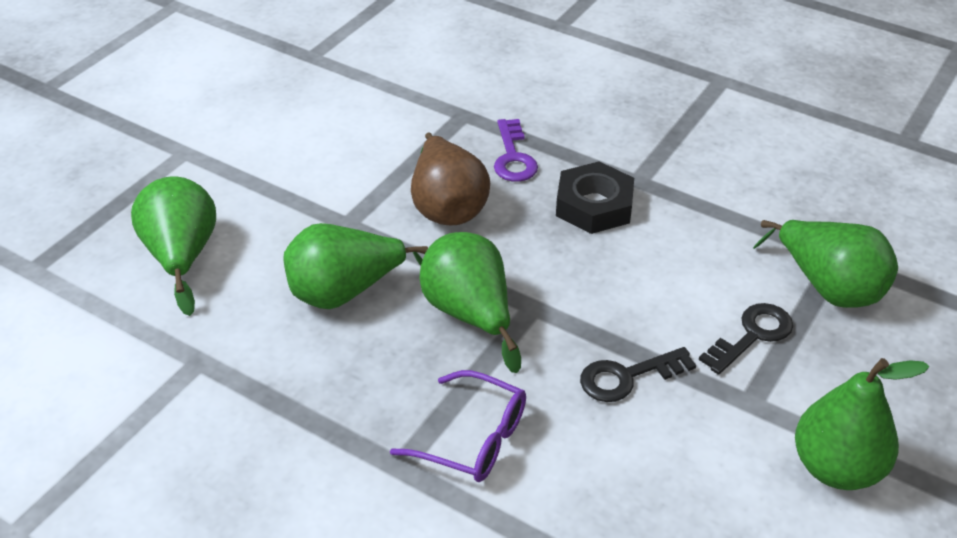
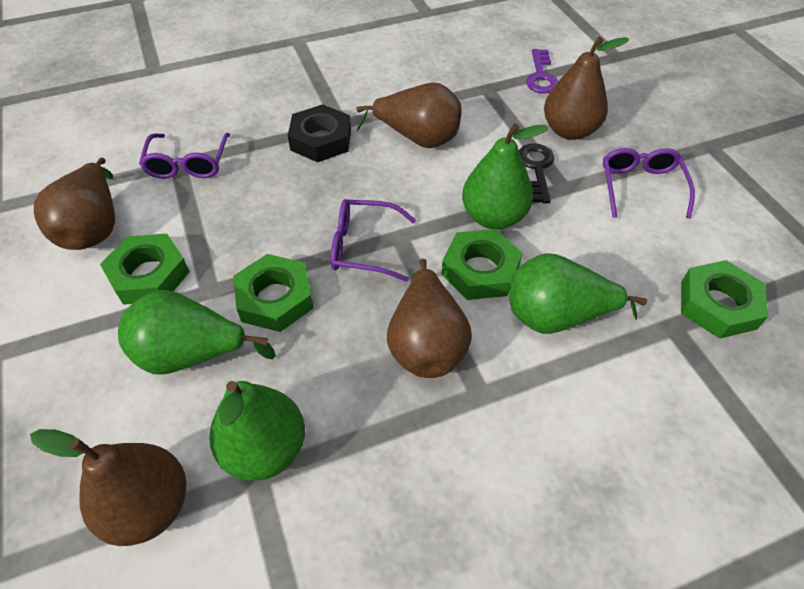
black key: 2 -> 1
brown pear: 1 -> 5
green nut: 0 -> 4
green pear: 5 -> 4
purple glasses: 1 -> 3

